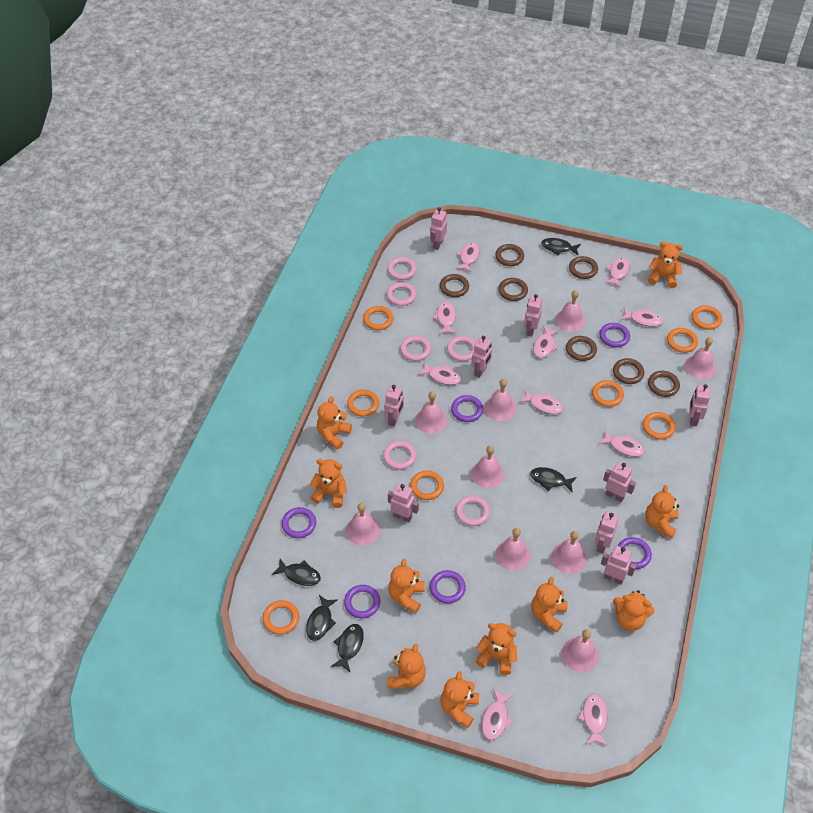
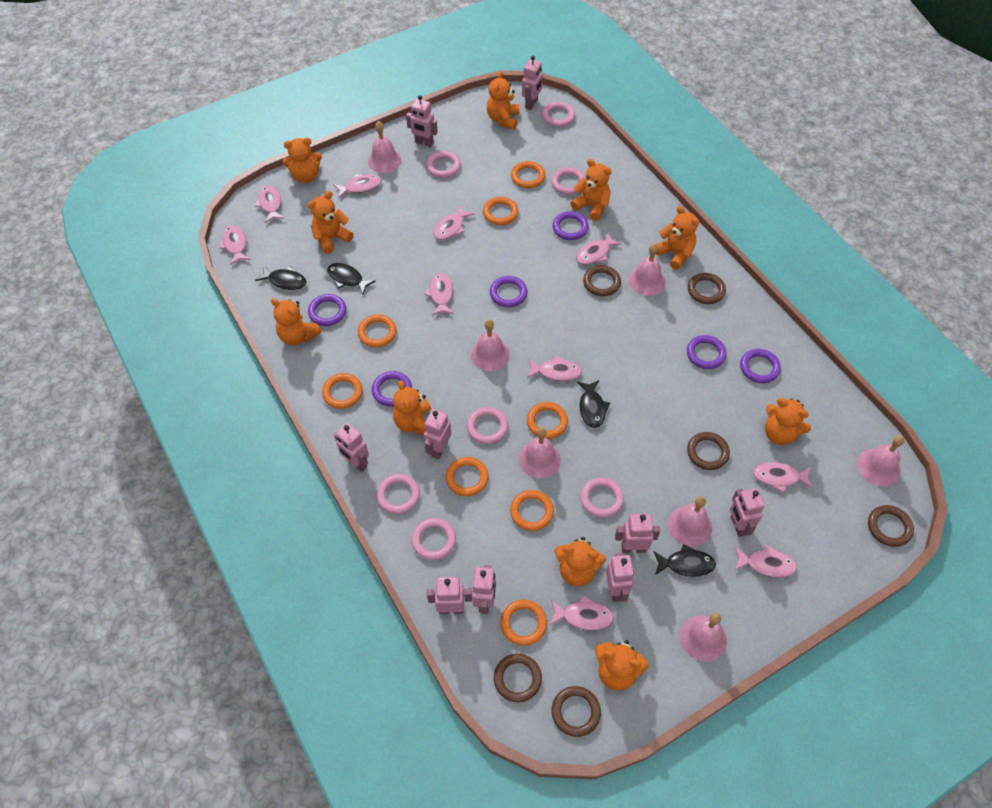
black fish: 5 -> 4
brown ring: 7 -> 6
pink bell: 9 -> 7
pink ring: 6 -> 7

